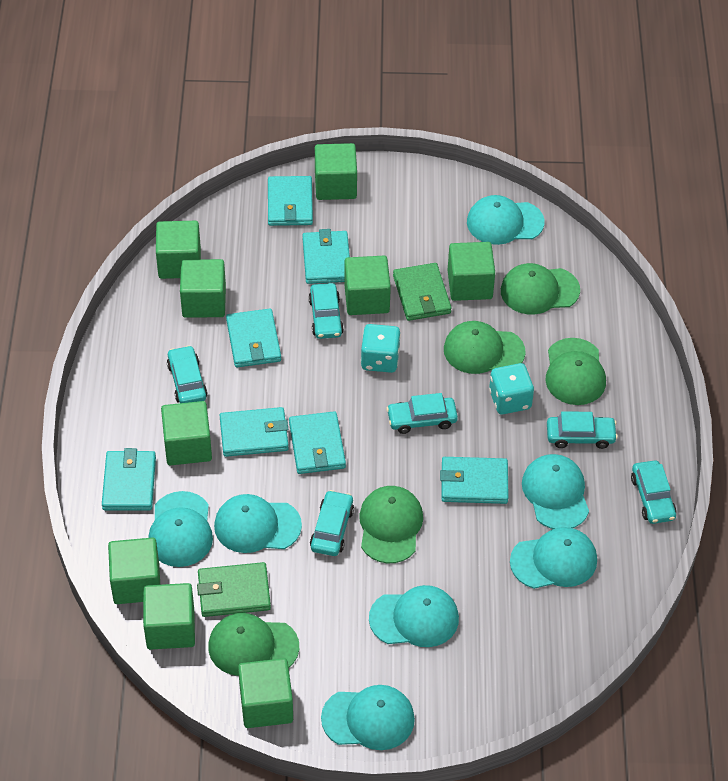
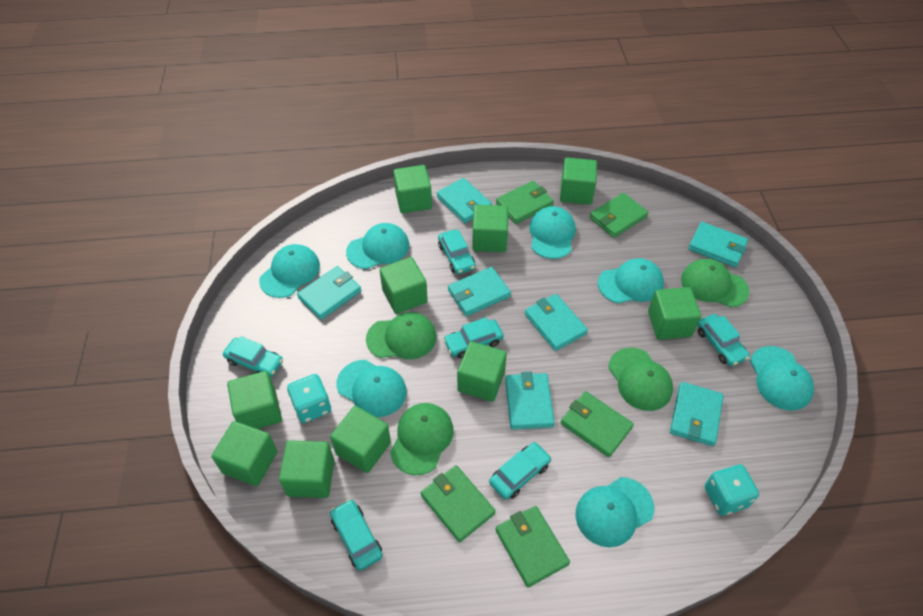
green cap: 5 -> 4
green cube: 9 -> 10
green wallet: 2 -> 5

